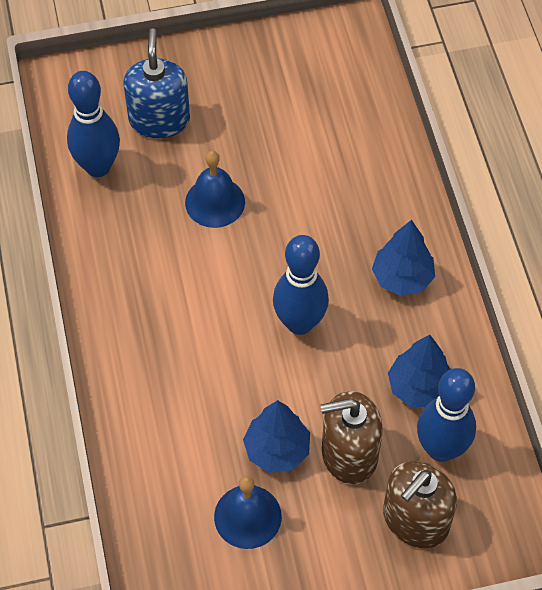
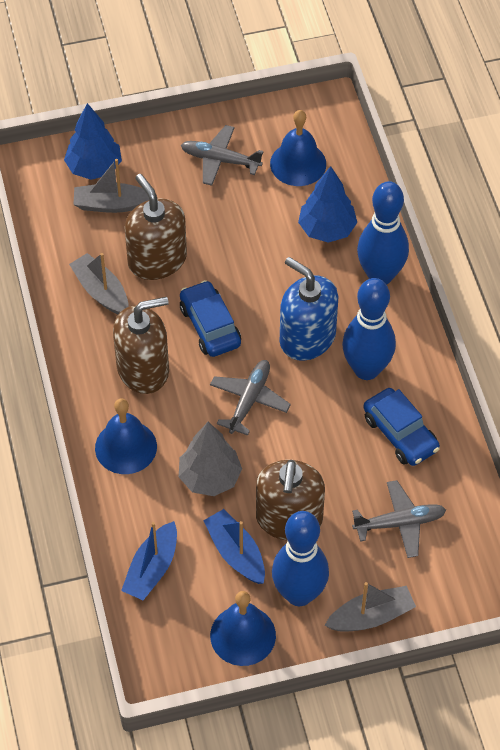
blue bell: 2 -> 3
blue boat: 0 -> 2
blue car: 0 -> 2
blue tree: 3 -> 2
brown soap dispenser: 2 -> 3
grey boat: 0 -> 3
grey plane: 0 -> 3
grey tree: 0 -> 1

